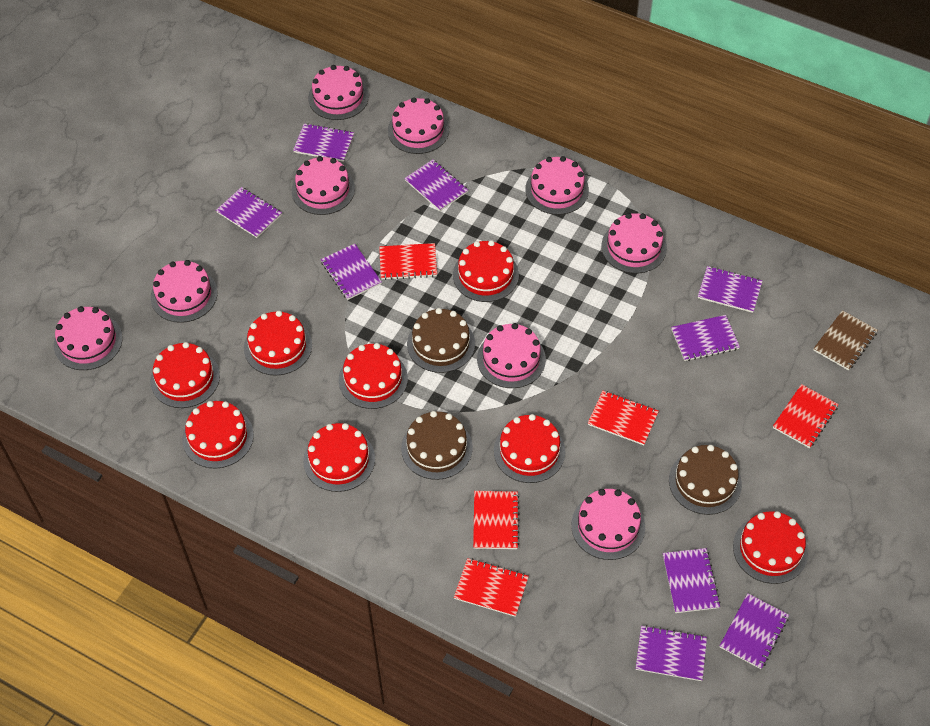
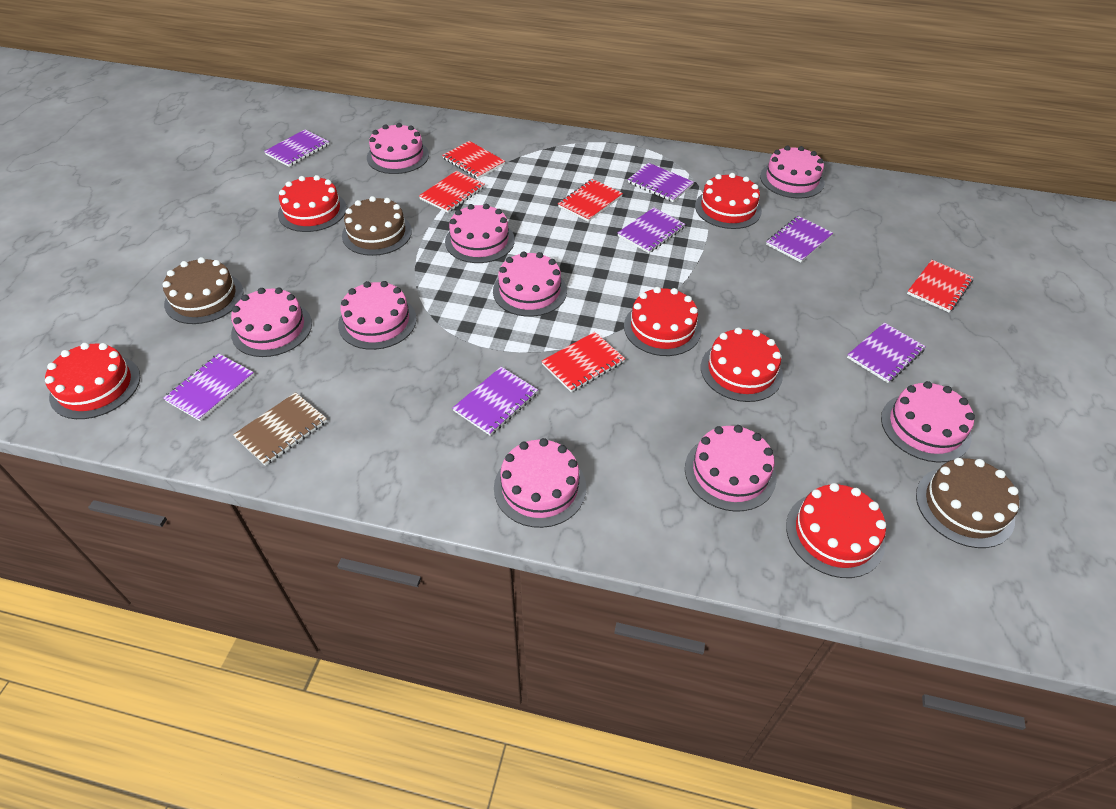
purple notebook: 9 -> 7
red cake: 8 -> 6

